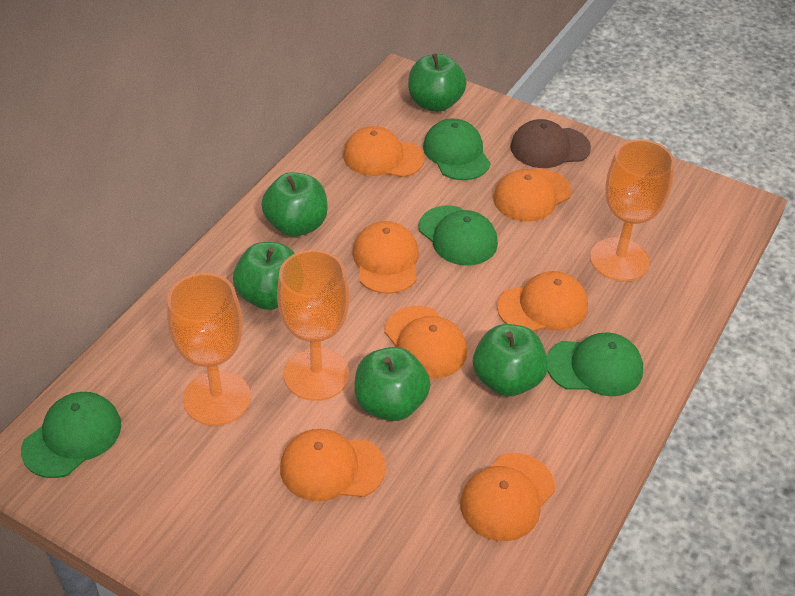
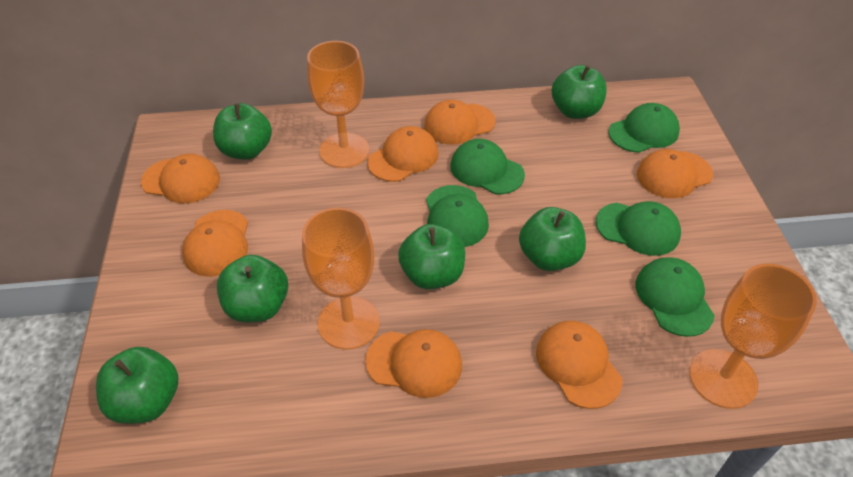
brown cap: 1 -> 0
green apple: 5 -> 6
green cap: 4 -> 5

